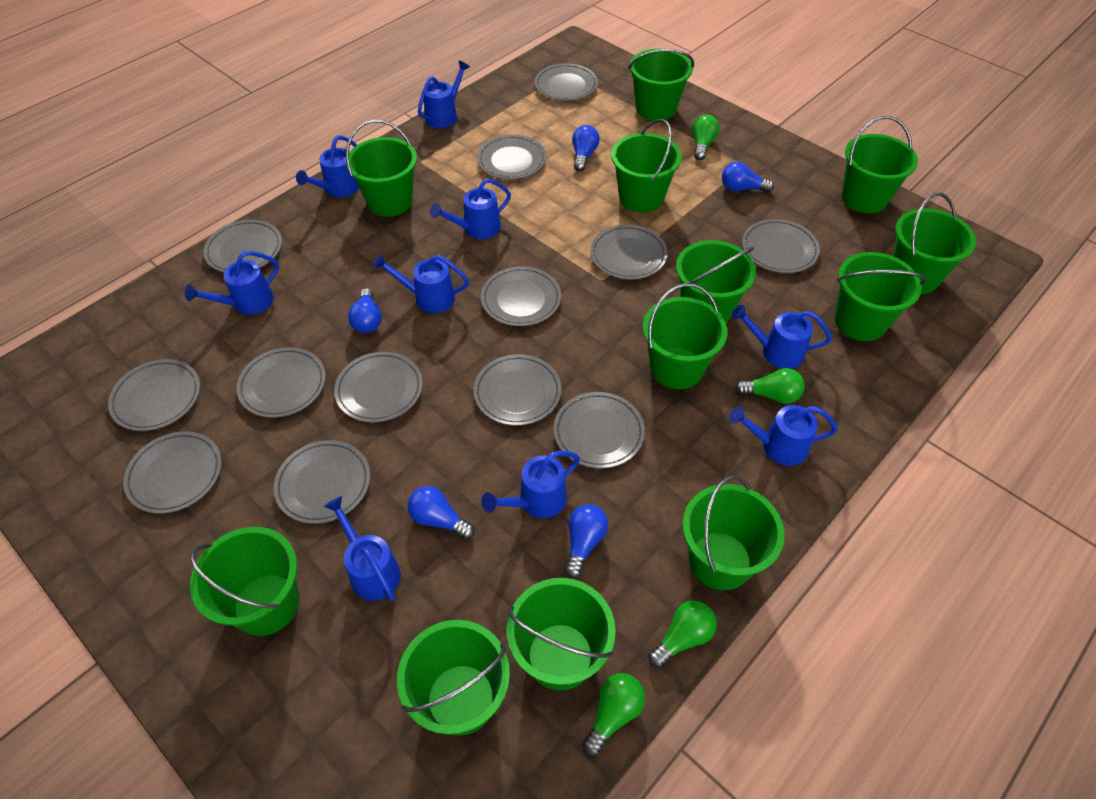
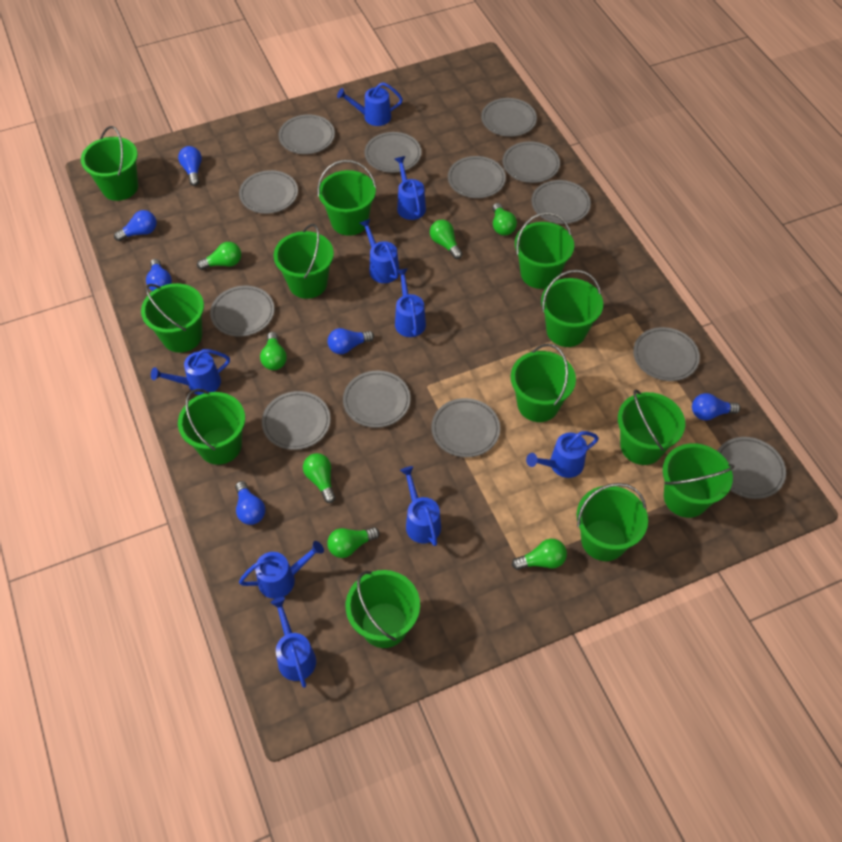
blue light bulb: 5 -> 6
green light bulb: 4 -> 7

